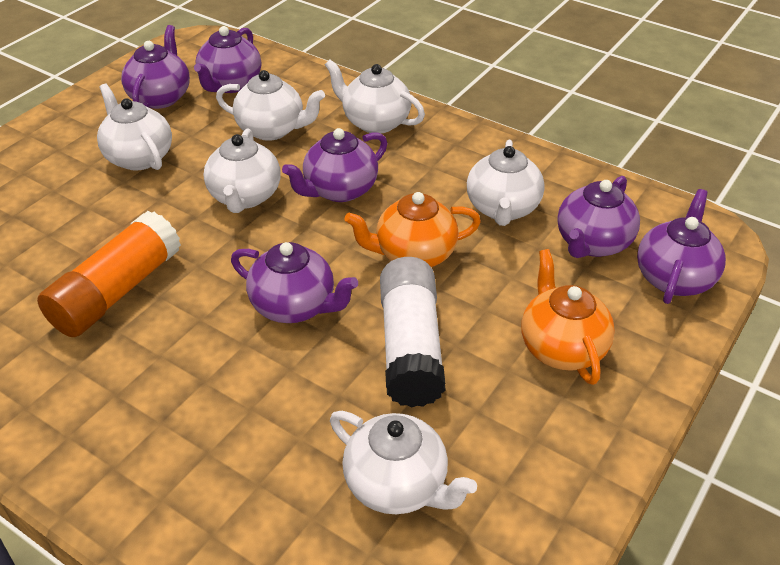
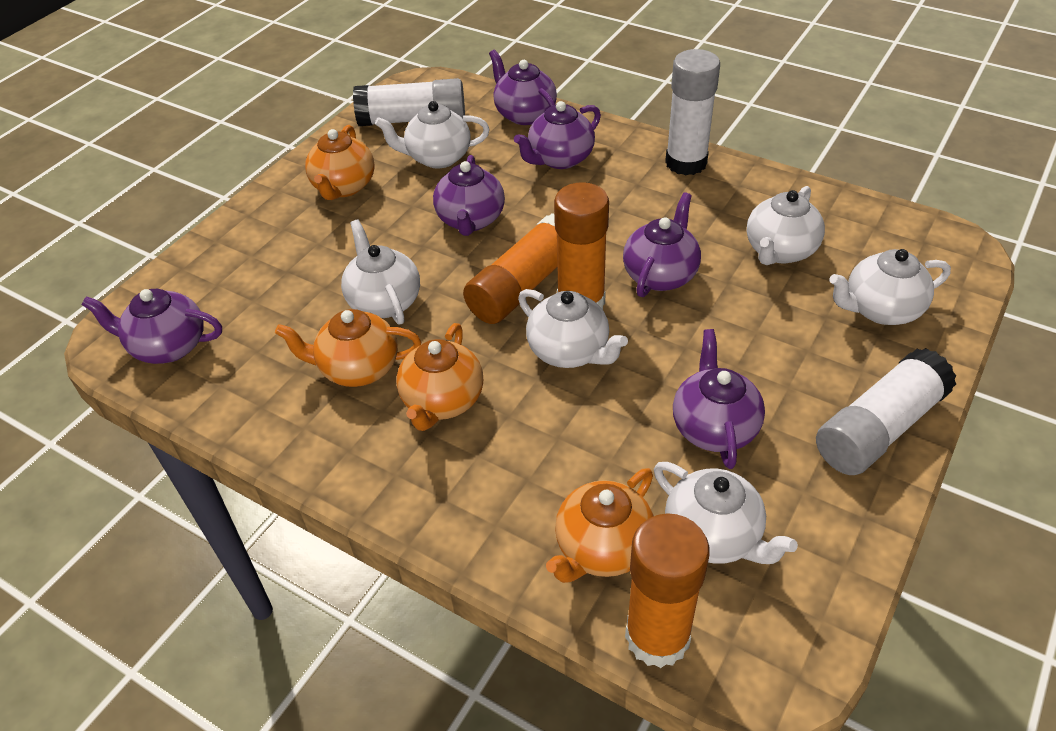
orange glue stick: 1 -> 3
orange teapot: 2 -> 4
white glue stick: 1 -> 3

